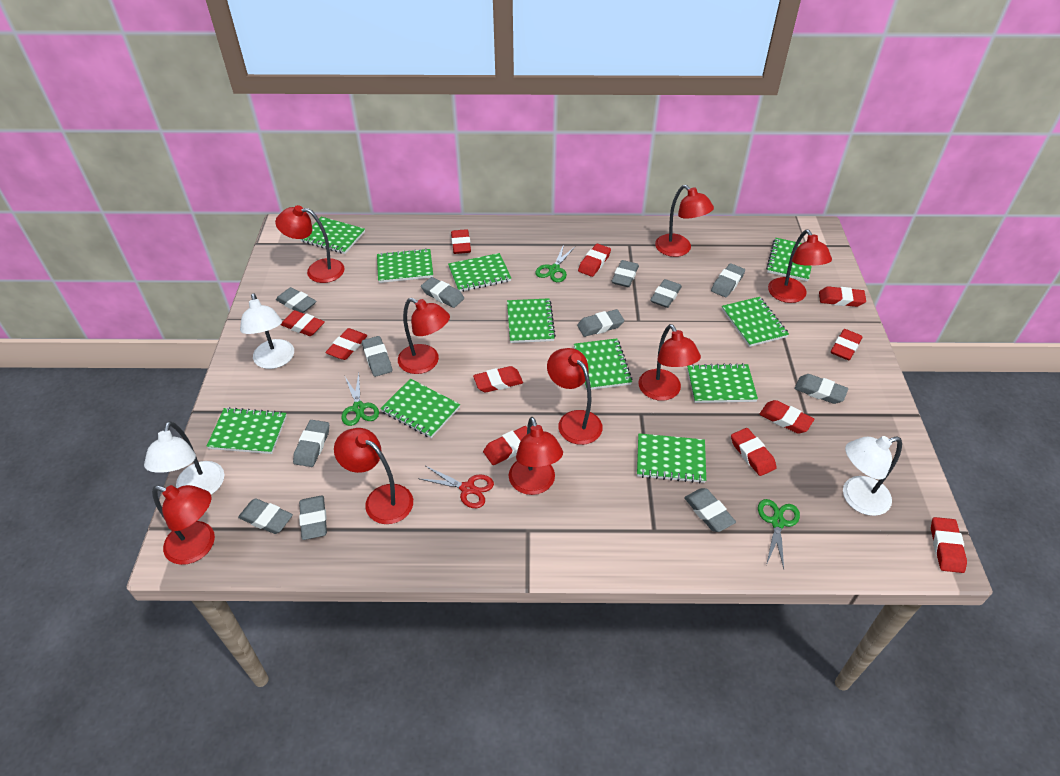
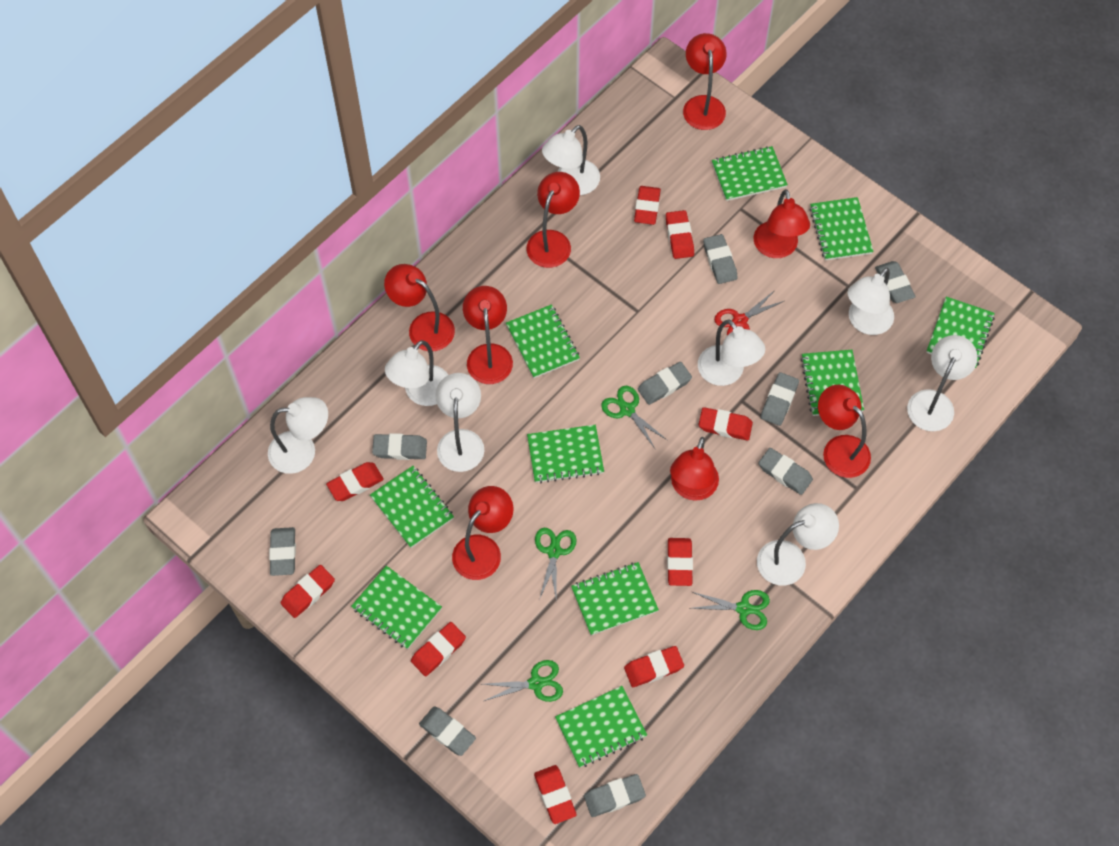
green notebook: 11 -> 10
green scissors: 3 -> 4
grey eraser: 12 -> 9
red eraser: 11 -> 9
red lamp: 9 -> 8
white lamp: 3 -> 8

